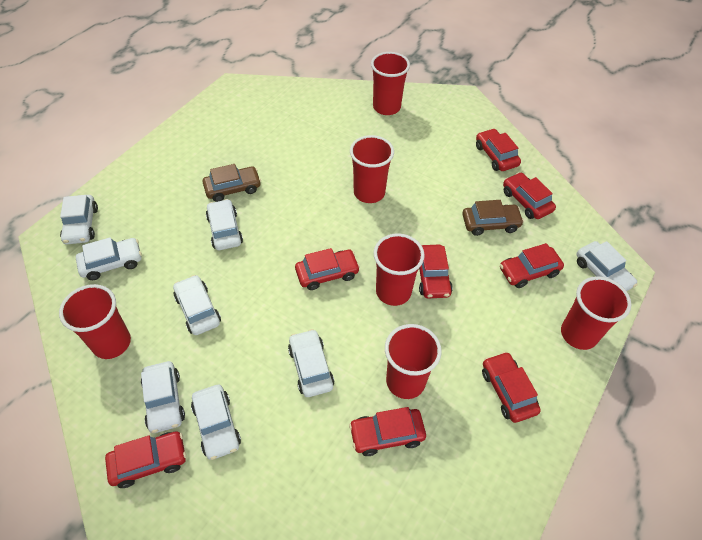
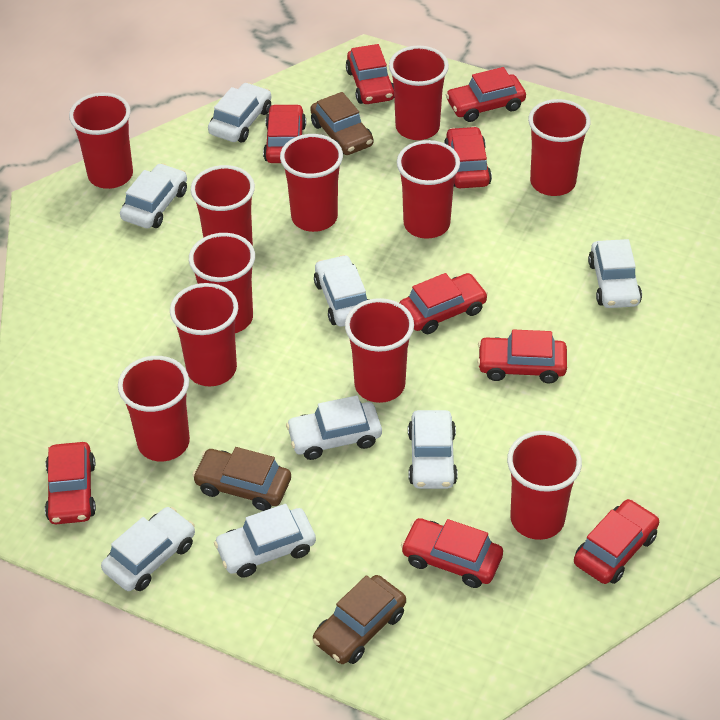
brown car: 2 -> 3
red car: 8 -> 9
red cup: 6 -> 11

